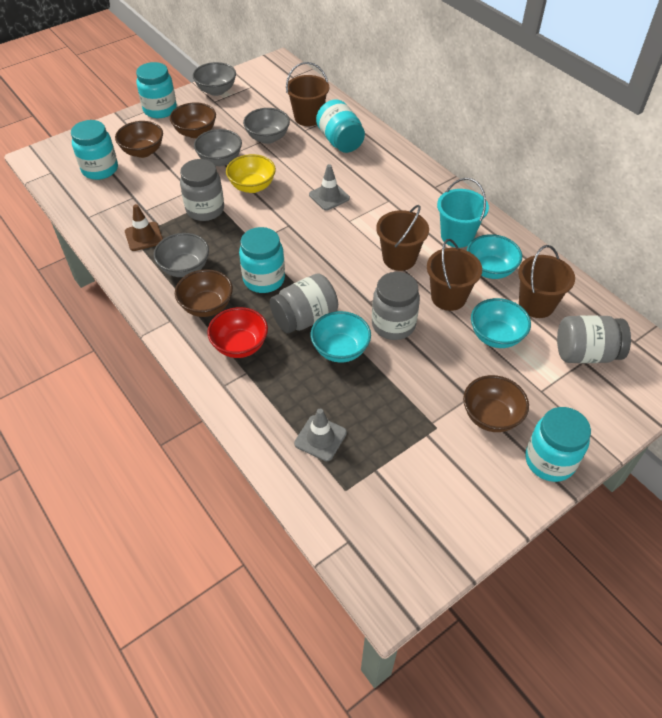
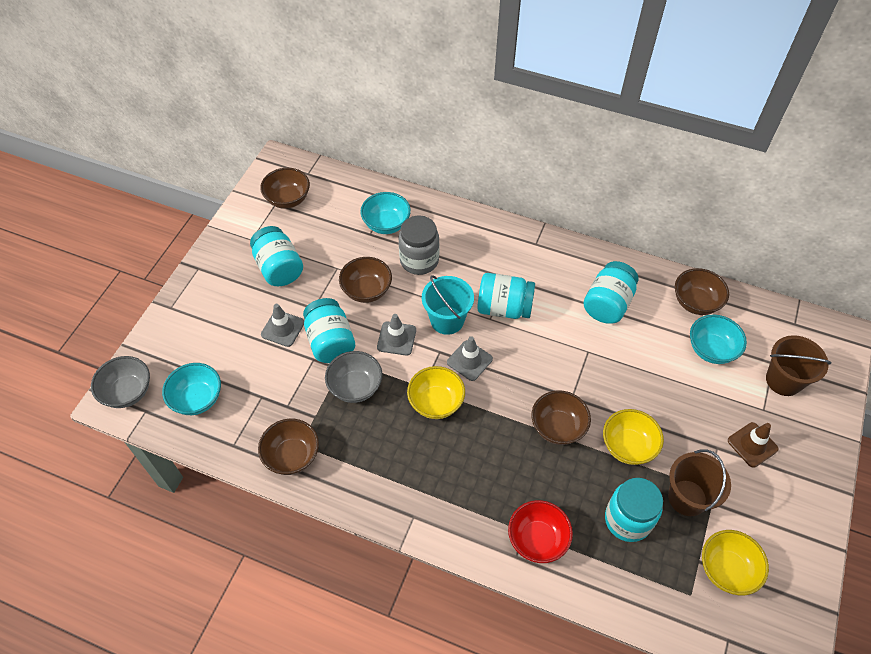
brown bowl: 4 -> 5
brown bucket: 4 -> 2
grey bowl: 4 -> 2
grey jar: 4 -> 1
grey traffic cone: 2 -> 3
yellow bowl: 1 -> 3

